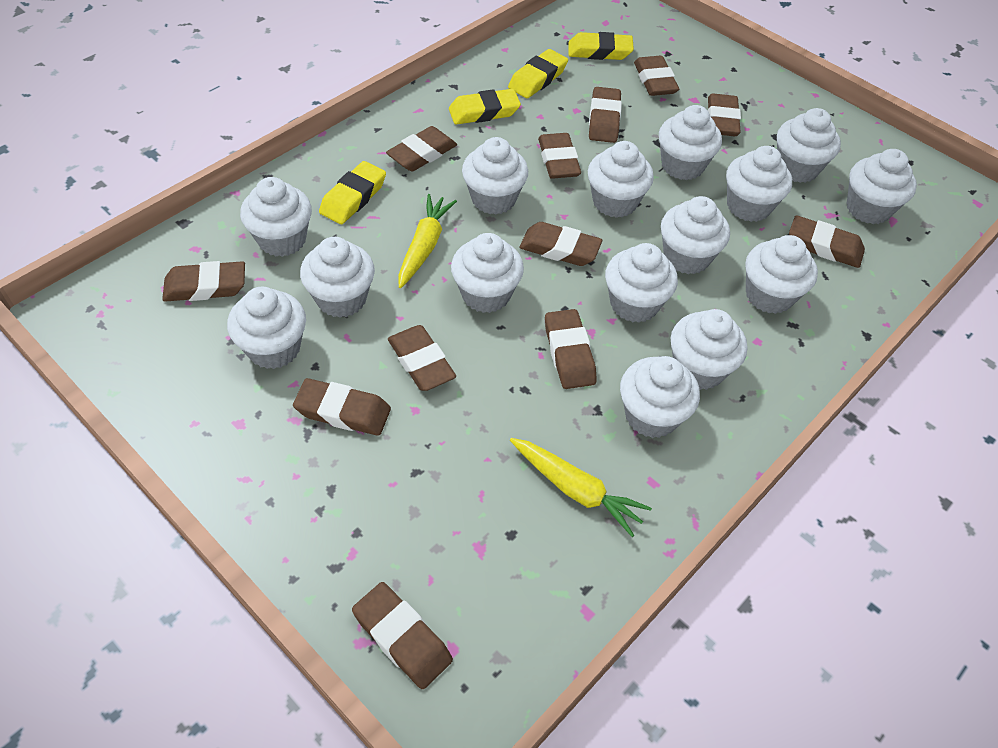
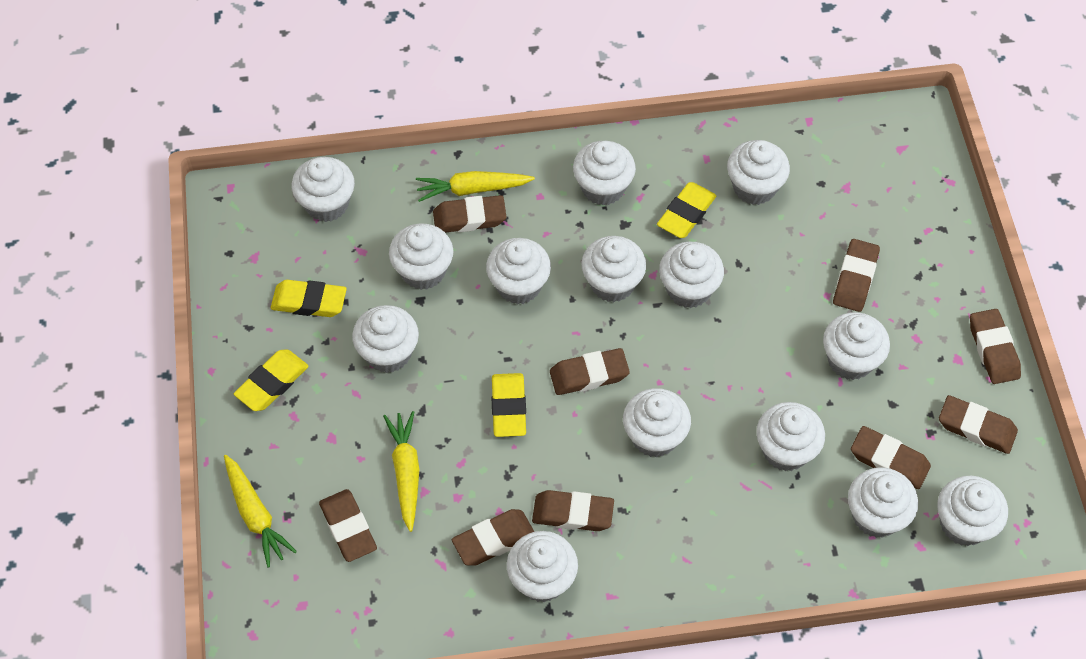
brown eraser: 12 -> 9
white cupcake: 15 -> 14
yellow carrot: 2 -> 3

